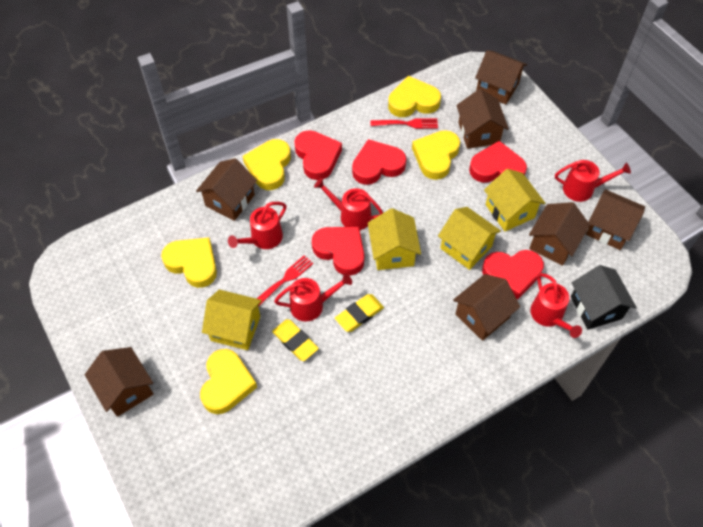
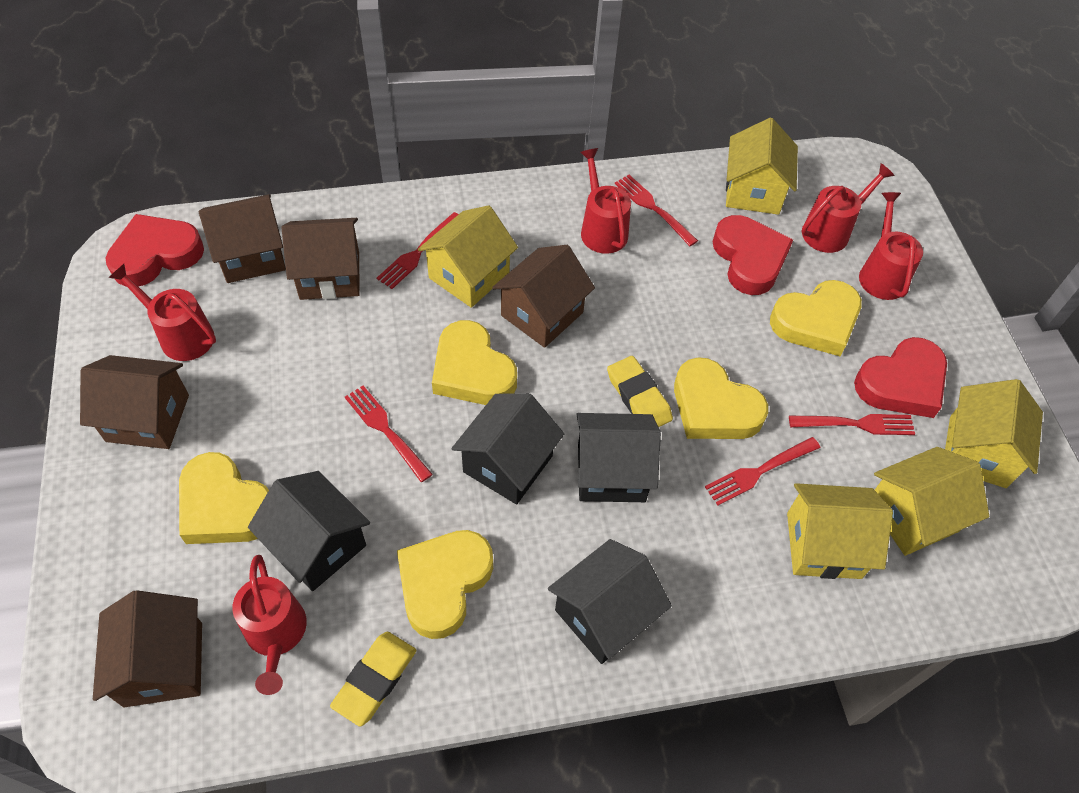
black house: 1 -> 4
brown house: 7 -> 5
red fork: 2 -> 5
red heart: 5 -> 3
yellow house: 4 -> 5

